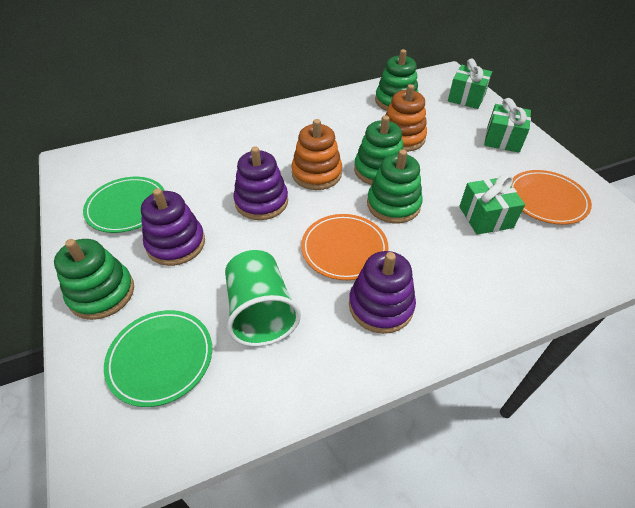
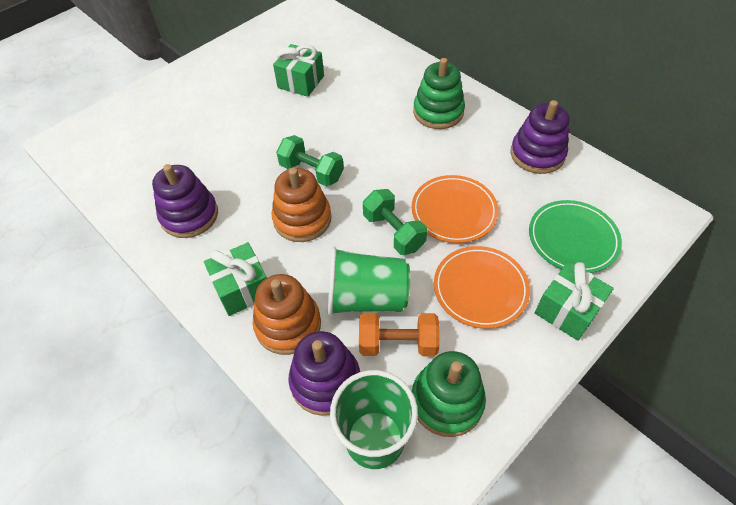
green cup: 1 -> 2
green dumbbell: 0 -> 2
green plate: 2 -> 1
green stacking toy: 4 -> 2
orange dumbbell: 0 -> 1

